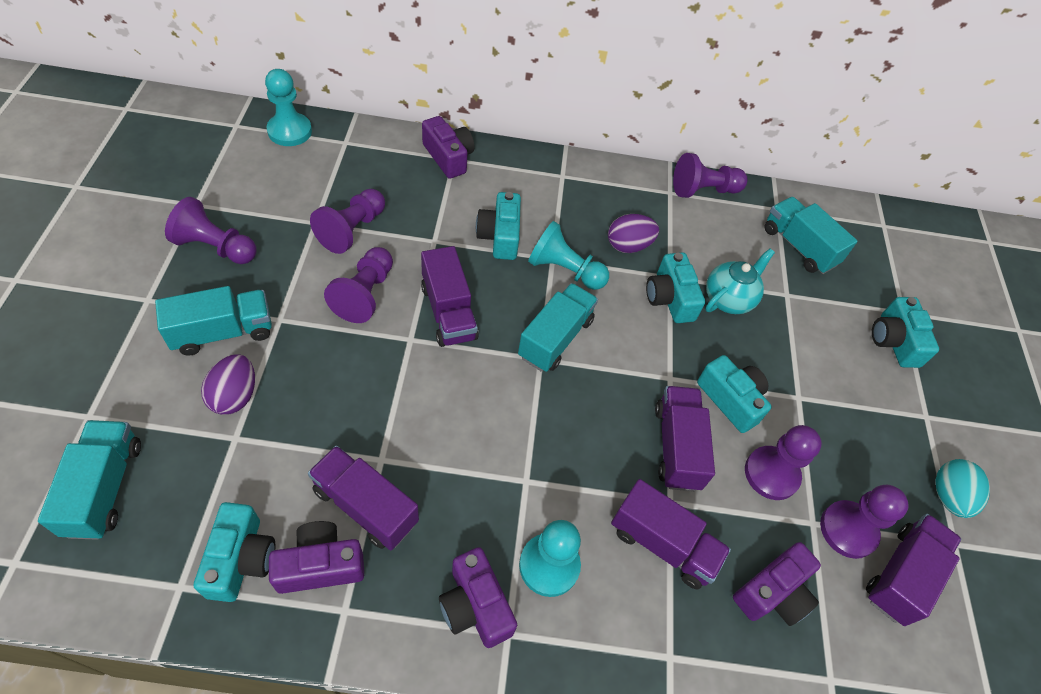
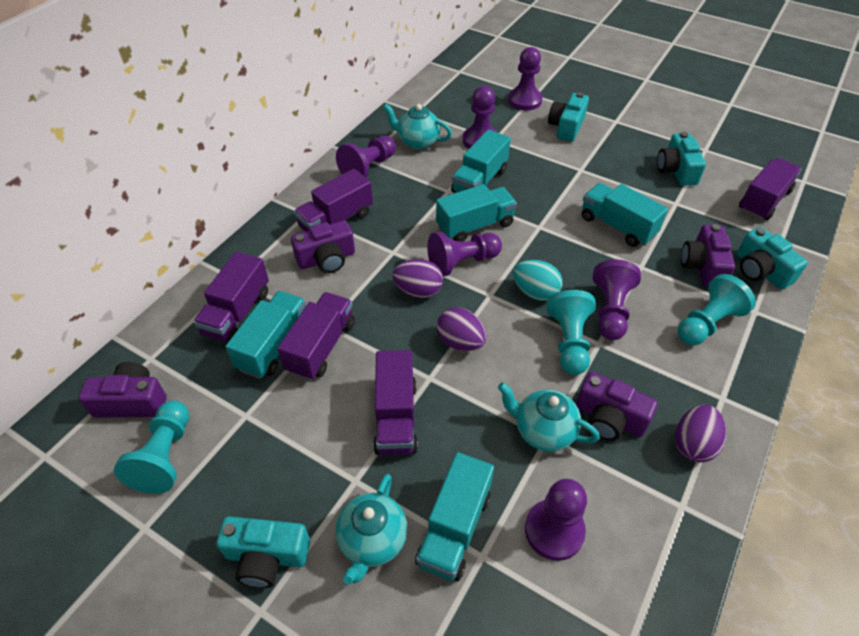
purple egg: 2 -> 3
turquoise camera: 5 -> 4
turquoise teapot: 1 -> 3
turquoise truck: 4 -> 5

